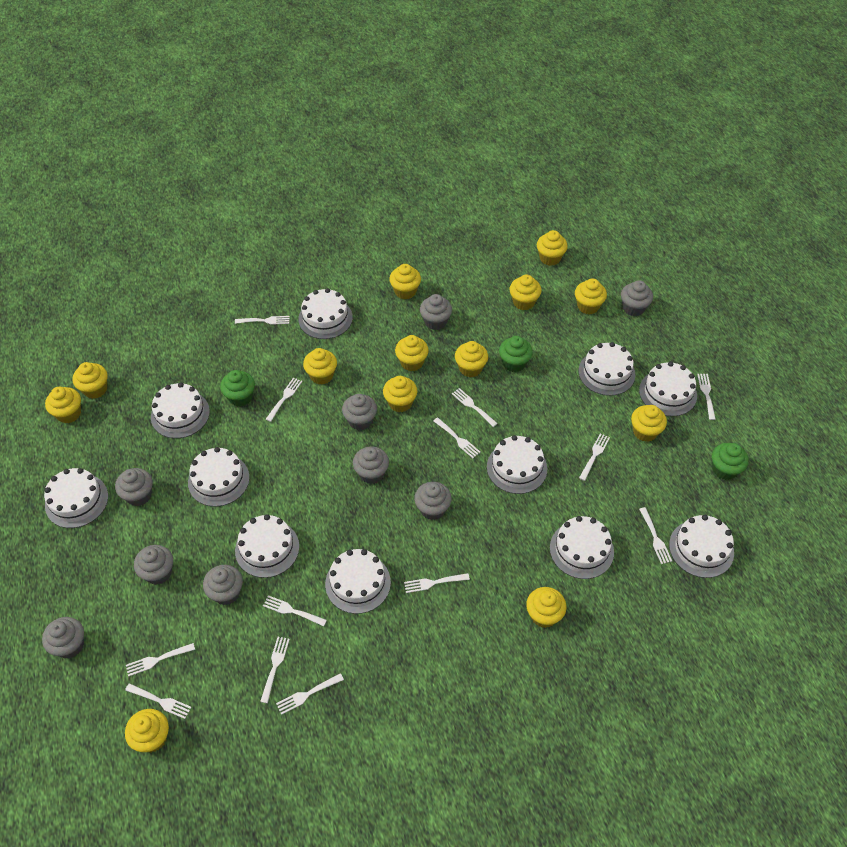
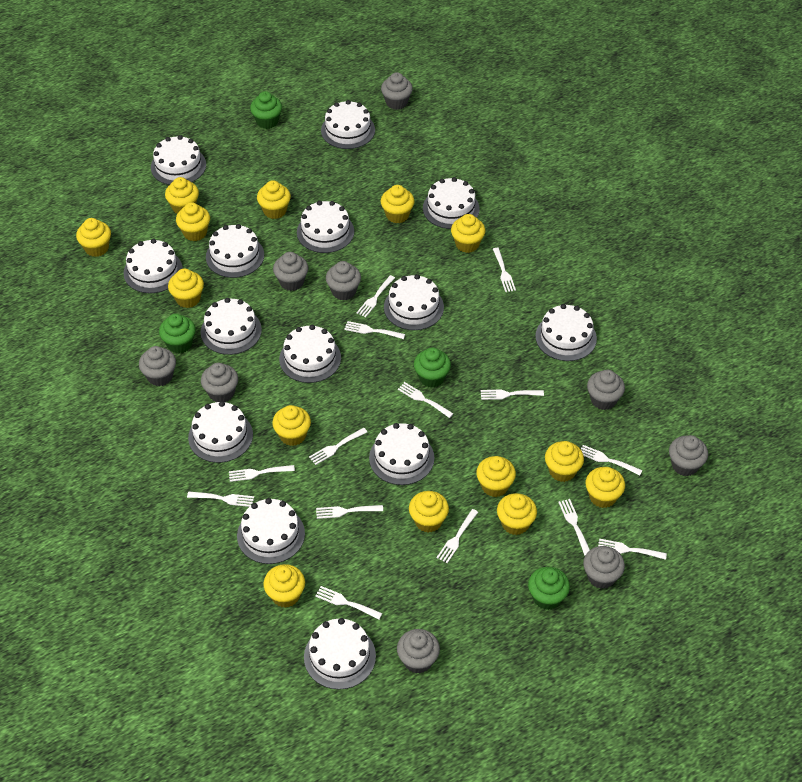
green cupcake: 3 -> 4
white cake: 11 -> 14
white fork: 13 -> 14
yellow cupcake: 13 -> 14

